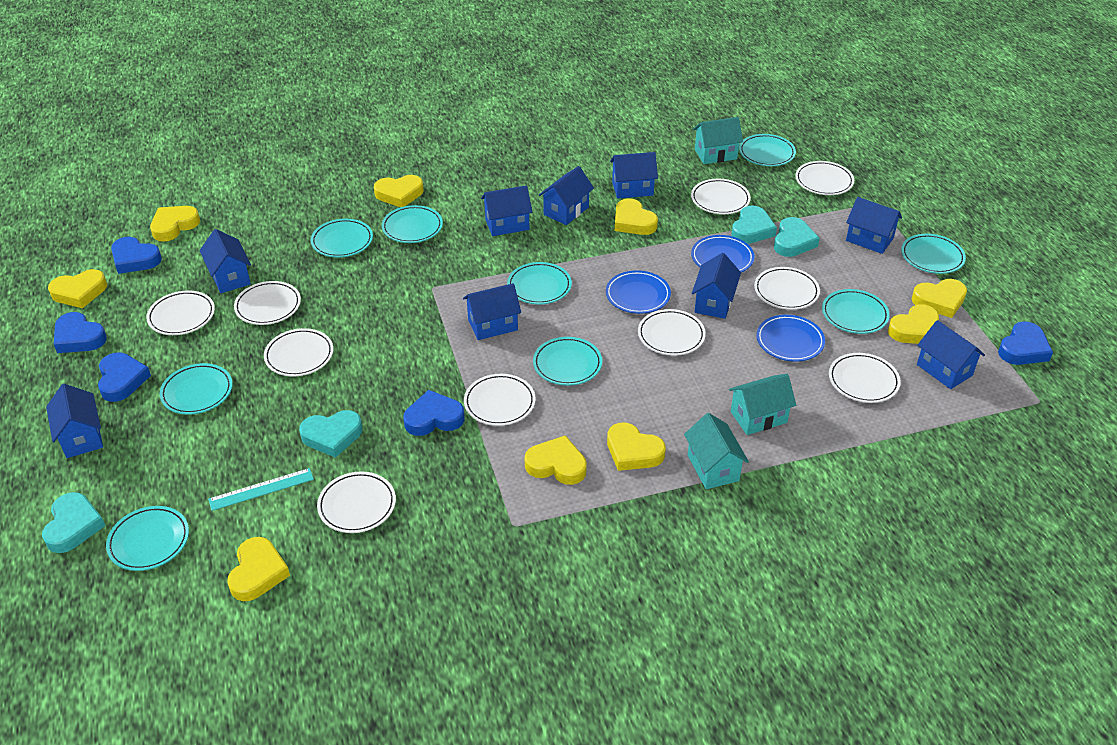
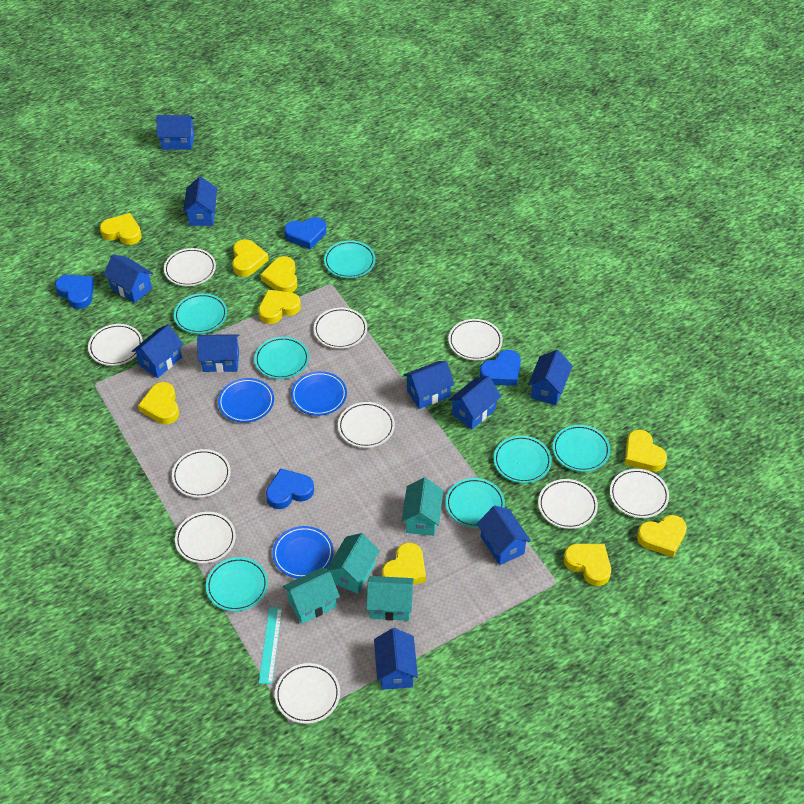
blue heart: 5 -> 4
blue house: 9 -> 10
turquoise heart: 4 -> 0
turquoise house: 3 -> 4
turquoise plate: 9 -> 7

